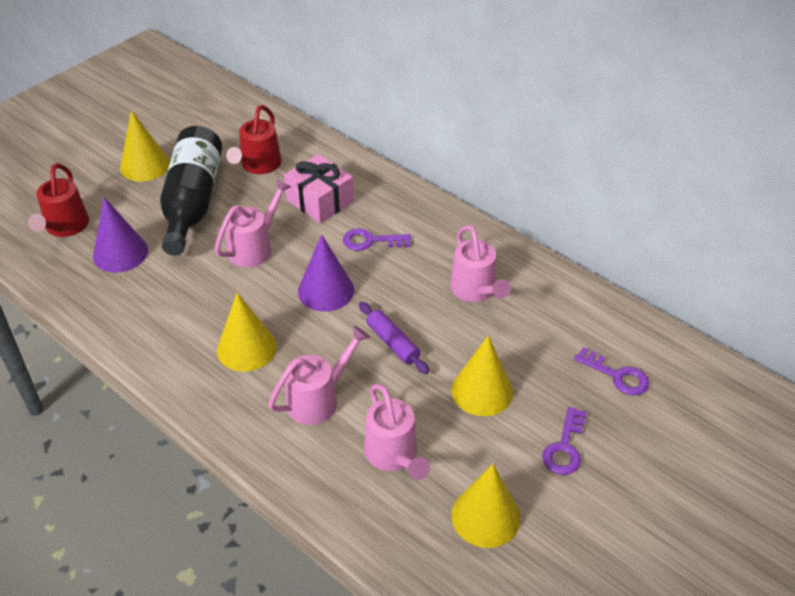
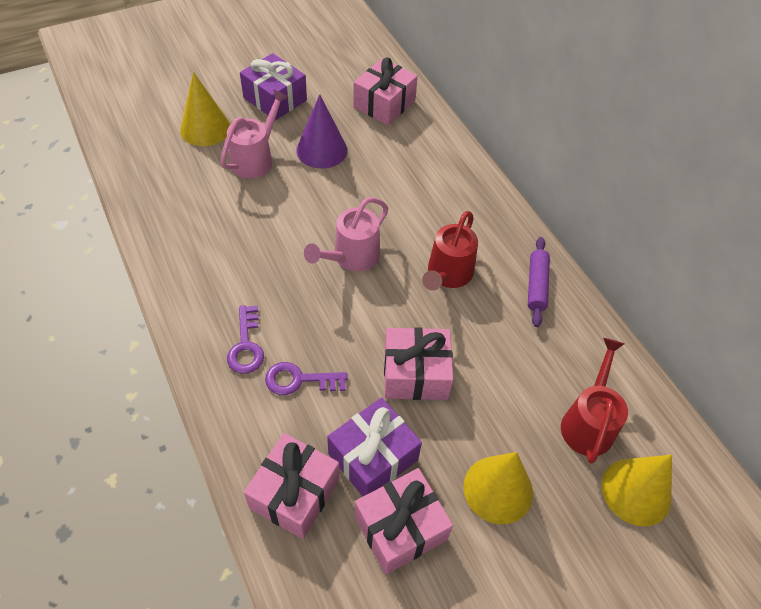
black bottle: 1 -> 0
pink gift: 1 -> 4
pink watering can: 4 -> 2
purple cone: 2 -> 1
purple gift: 0 -> 2
purple key: 3 -> 2
yellow cone: 4 -> 3

